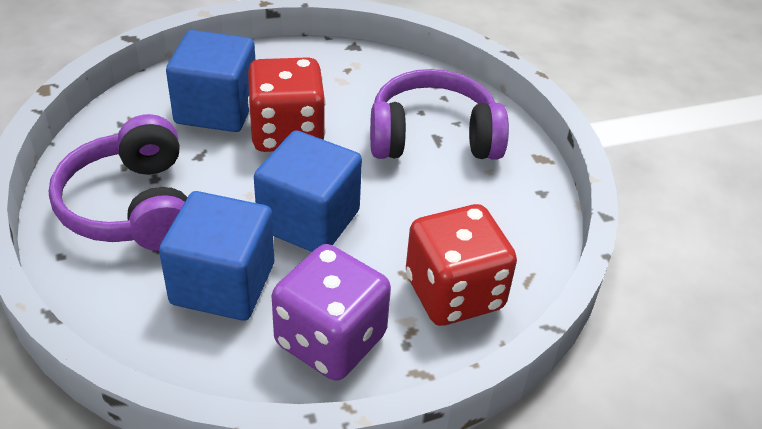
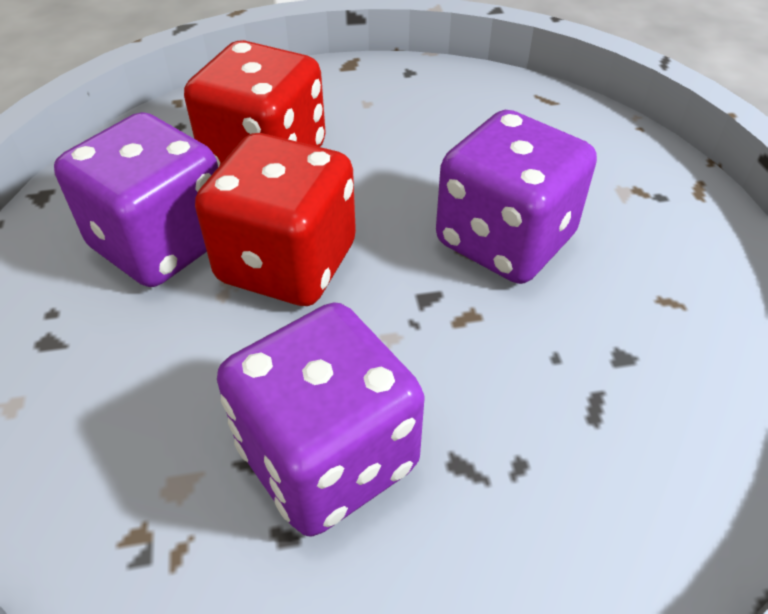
blue cube: 3 -> 0
purple dice: 1 -> 3
purple headphones: 2 -> 0

